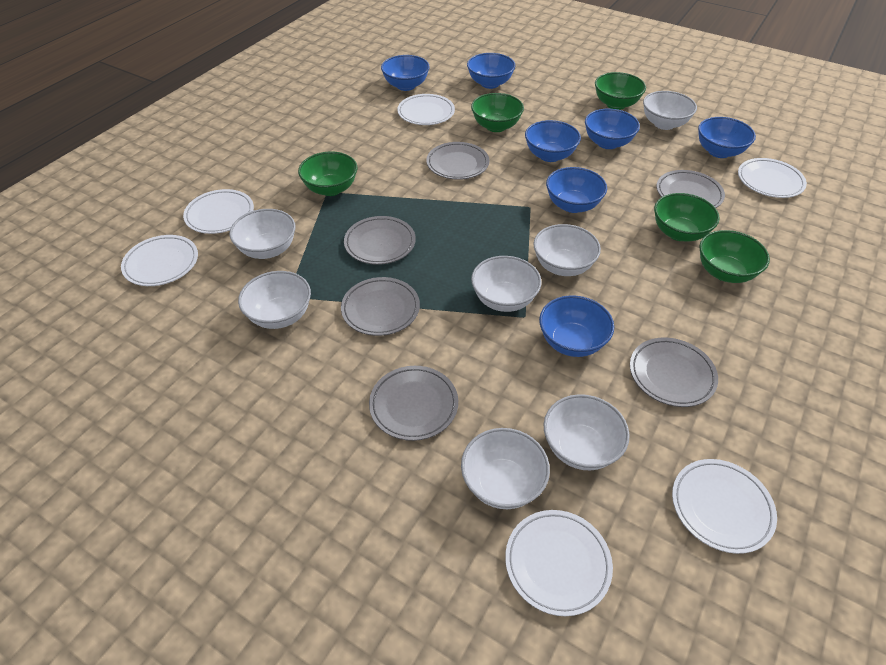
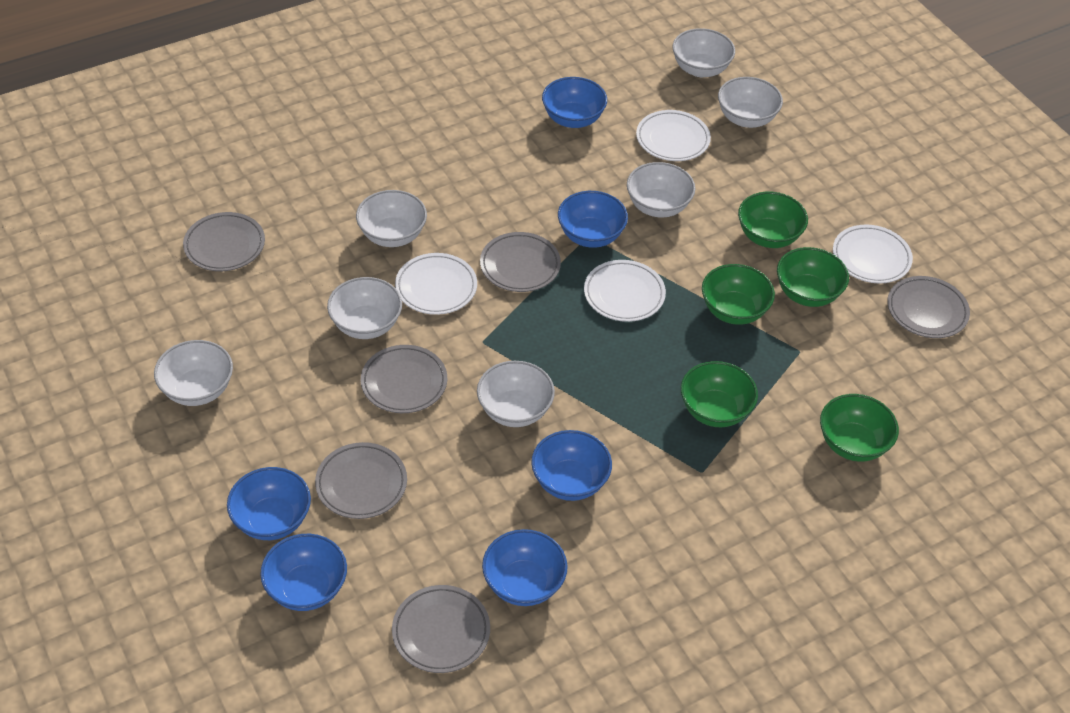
blue bowl: 7 -> 6
white plate: 6 -> 4

